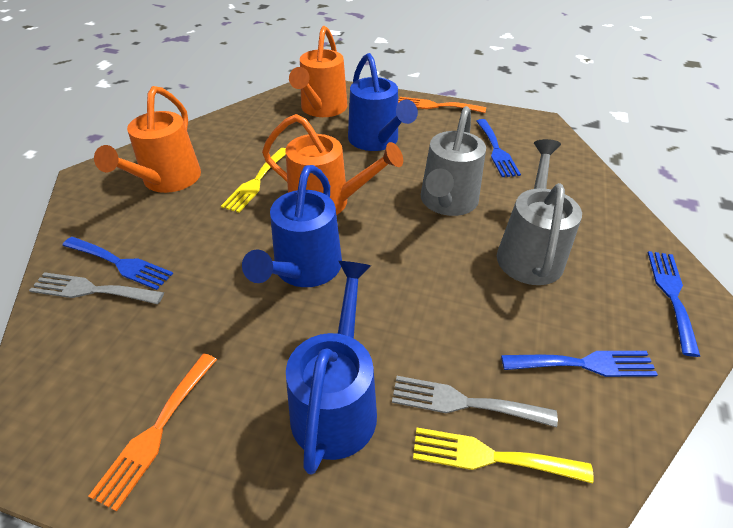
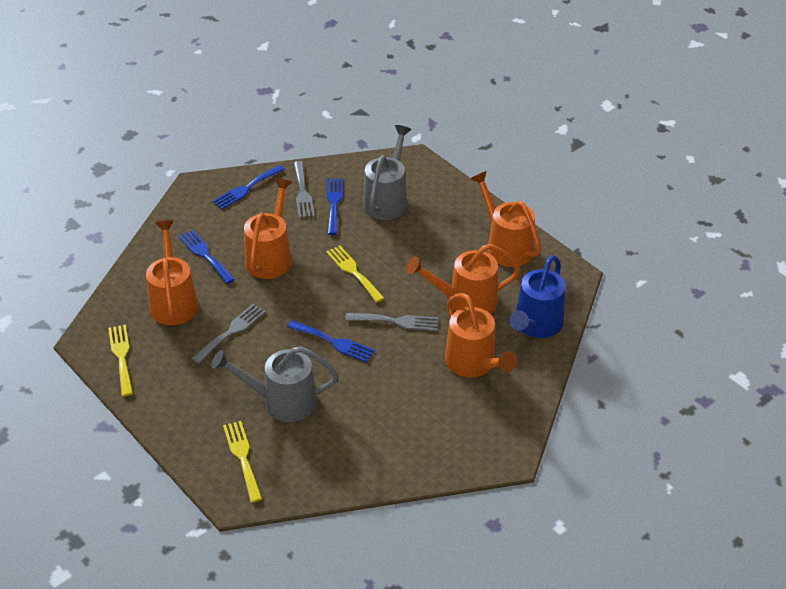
blue watering can: 3 -> 1
grey fork: 2 -> 3
orange fork: 2 -> 0
orange watering can: 3 -> 5
yellow fork: 2 -> 3

